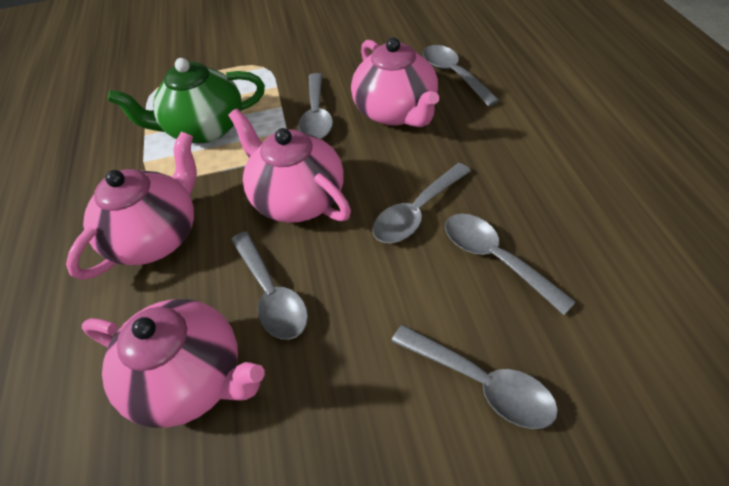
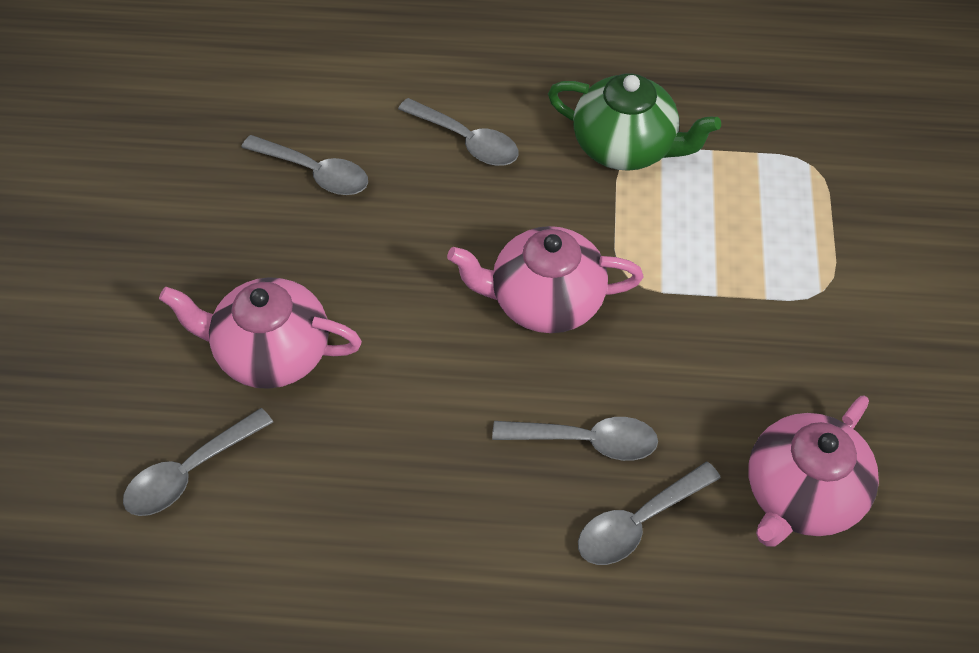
grey spoon: 6 -> 5
pink teapot: 4 -> 3

